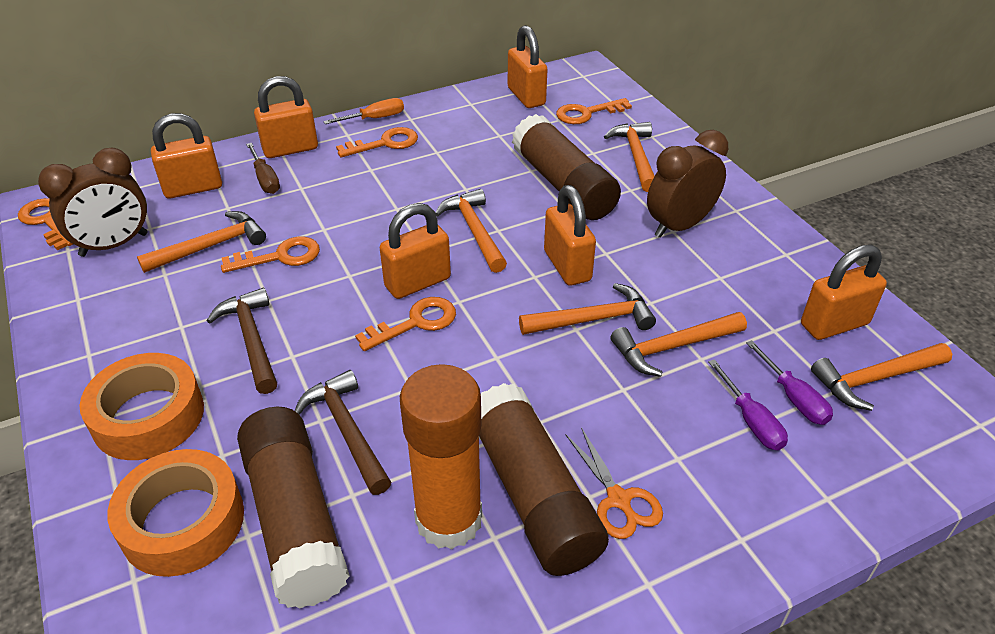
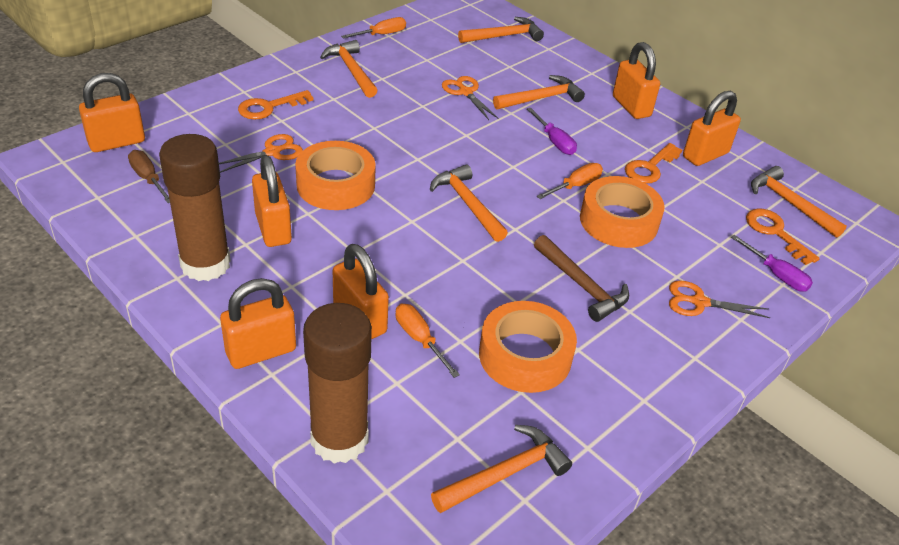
brown clock: 2 -> 0
brown glue stick: 3 -> 2
brown hammer: 2 -> 1
orange glue stick: 1 -> 0
orange key: 5 -> 3
orange scissors: 1 -> 3
orange screwdriver: 1 -> 3
orange tape: 2 -> 3

